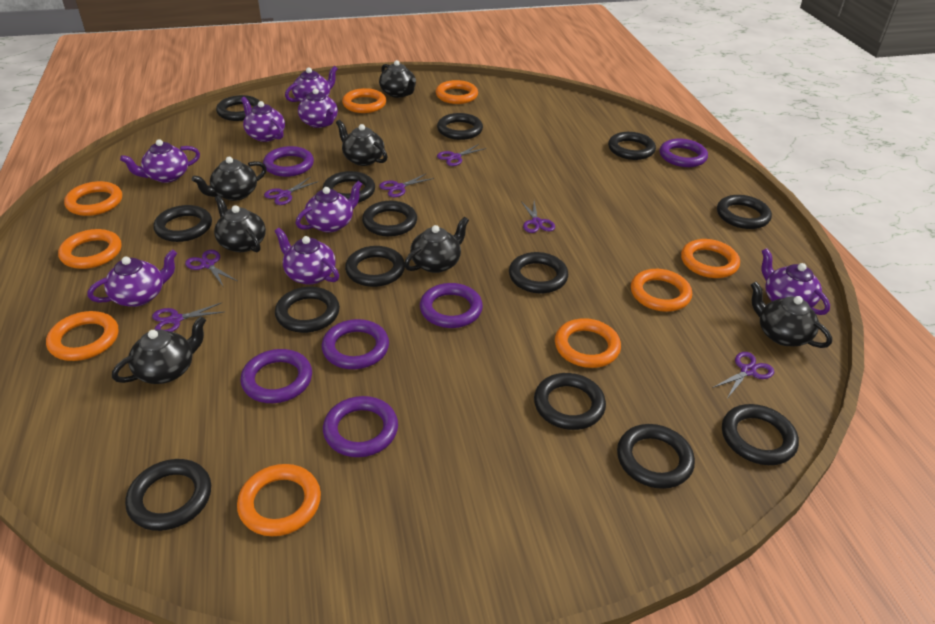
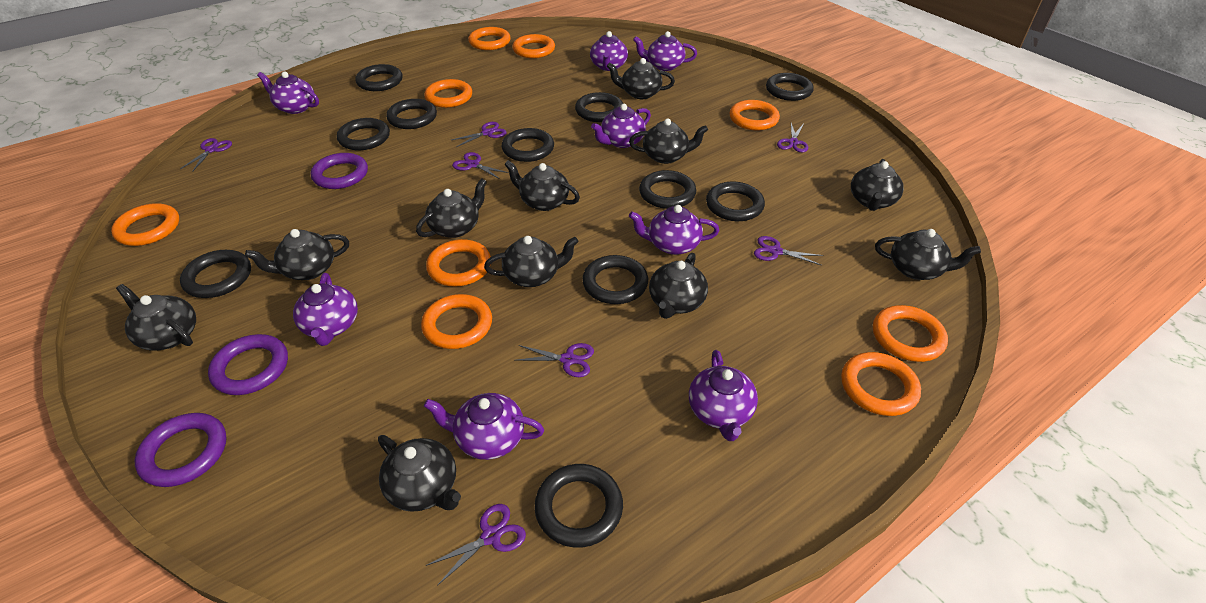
black ring: 14 -> 11
black teapot: 7 -> 11
purple ring: 6 -> 3

